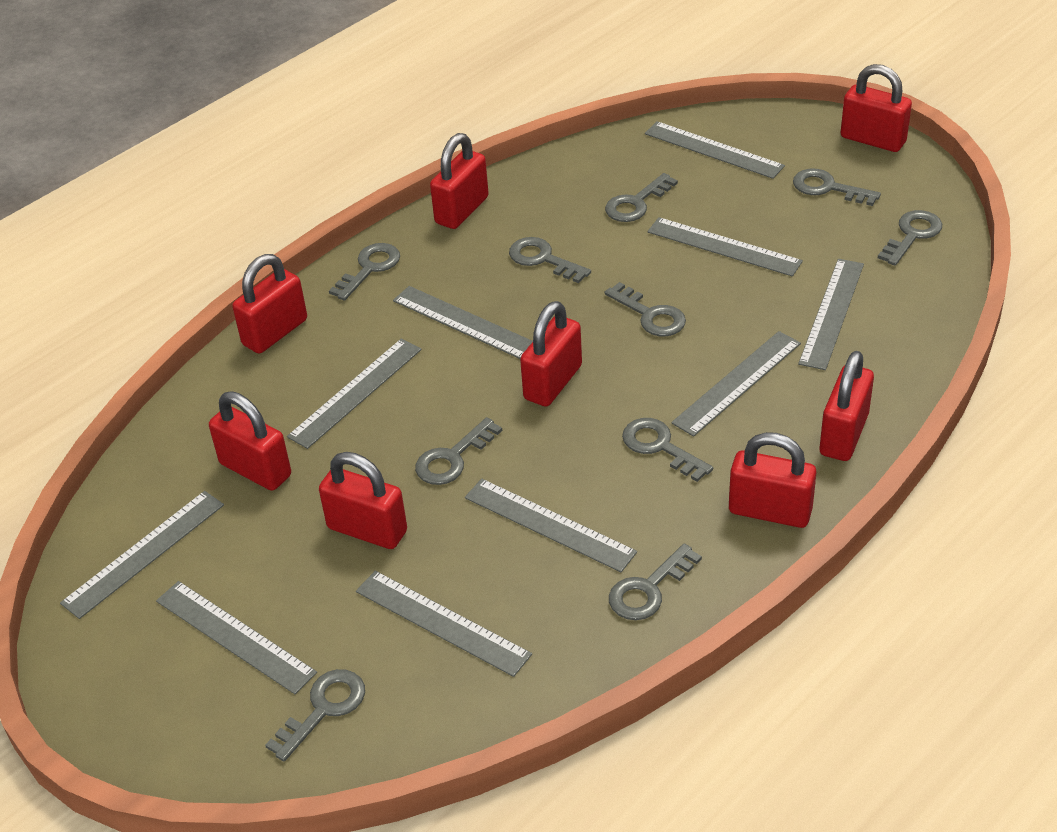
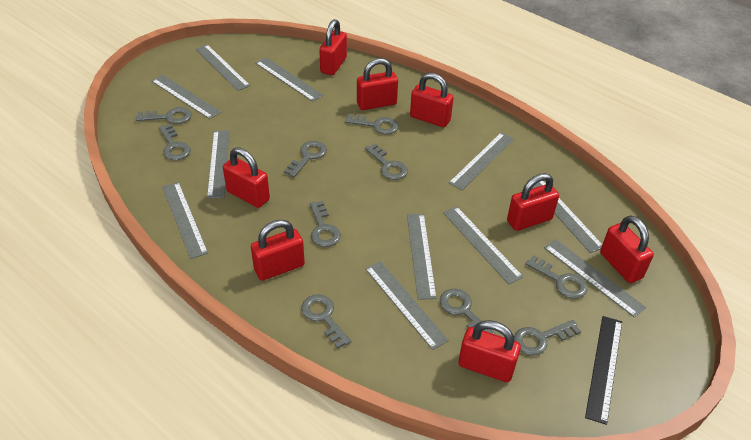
black ruler: 0 -> 1
grey ruler: 10 -> 11

